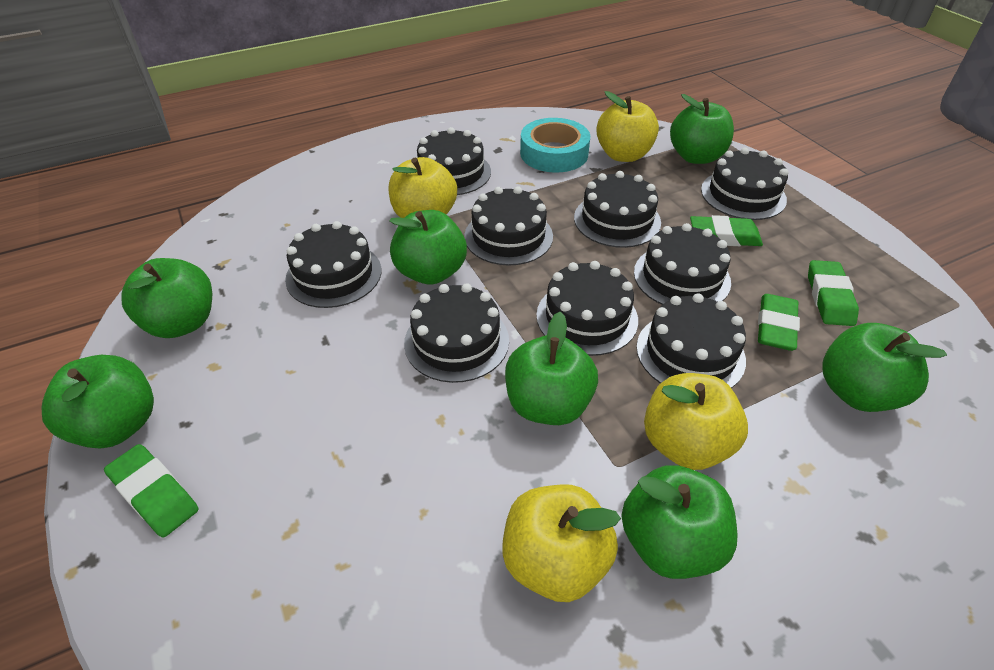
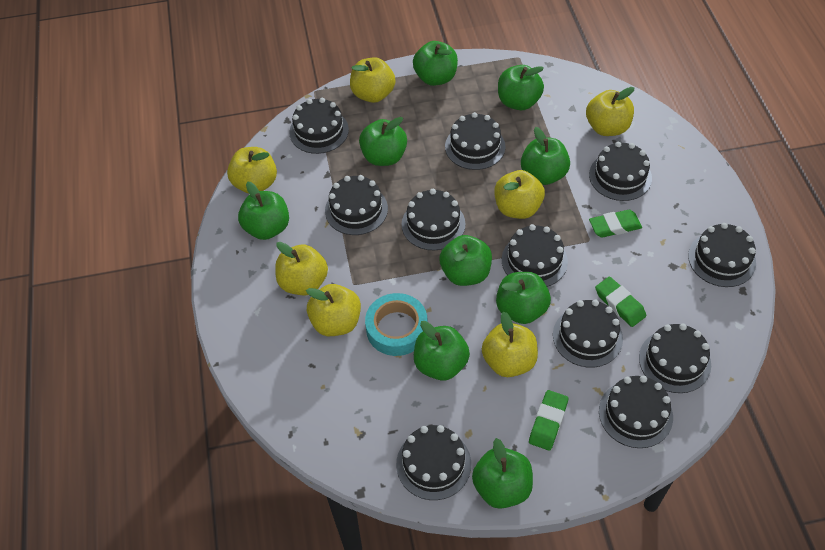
black cake: 9 -> 11
green apple: 7 -> 9
green eraser: 4 -> 3
yellow apple: 4 -> 7

